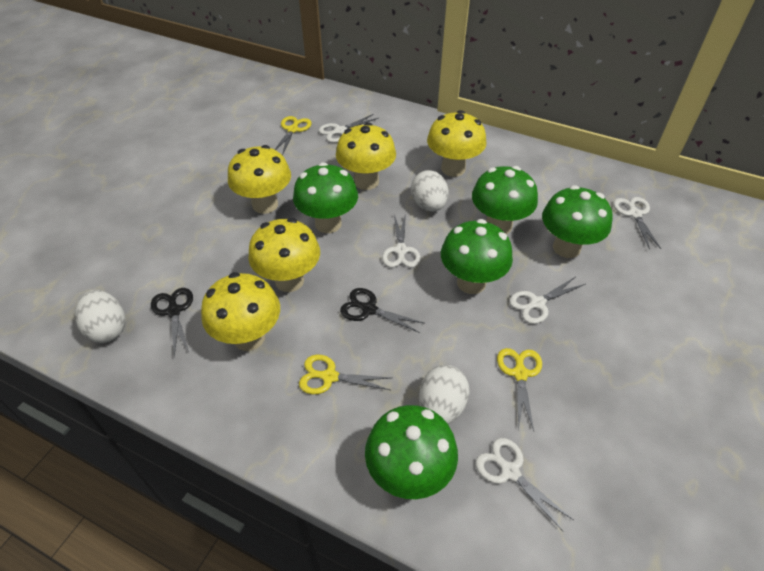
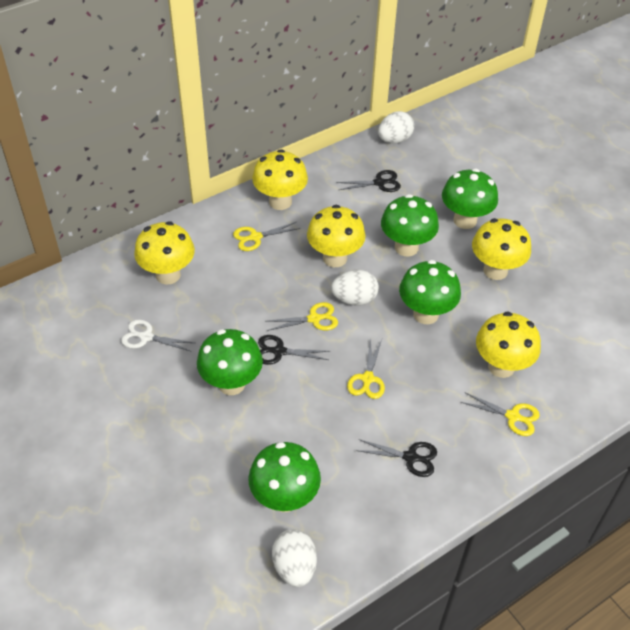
black scissors: 2 -> 3
white scissors: 5 -> 1
yellow scissors: 3 -> 4

